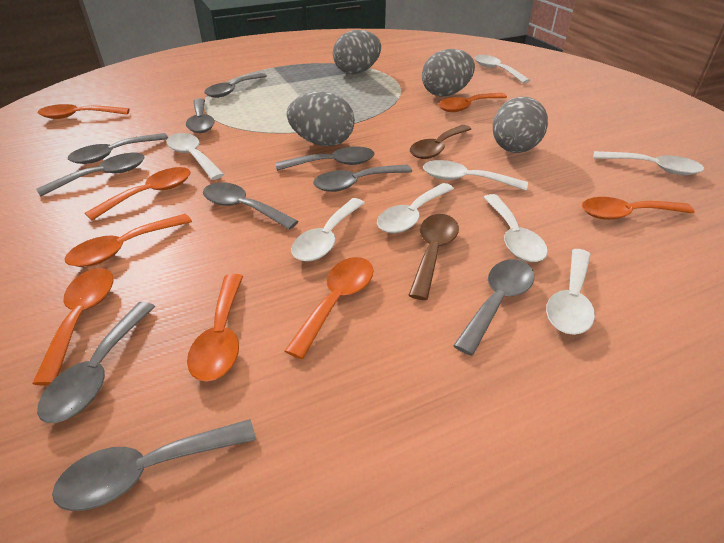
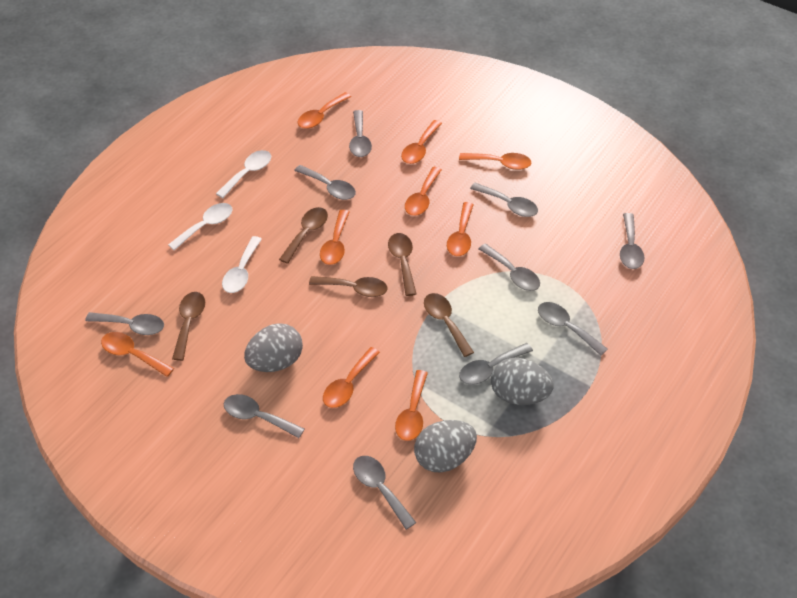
brown spoon: 2 -> 5
grey egg: 4 -> 3
orange spoon: 8 -> 9
white spoon: 8 -> 3

